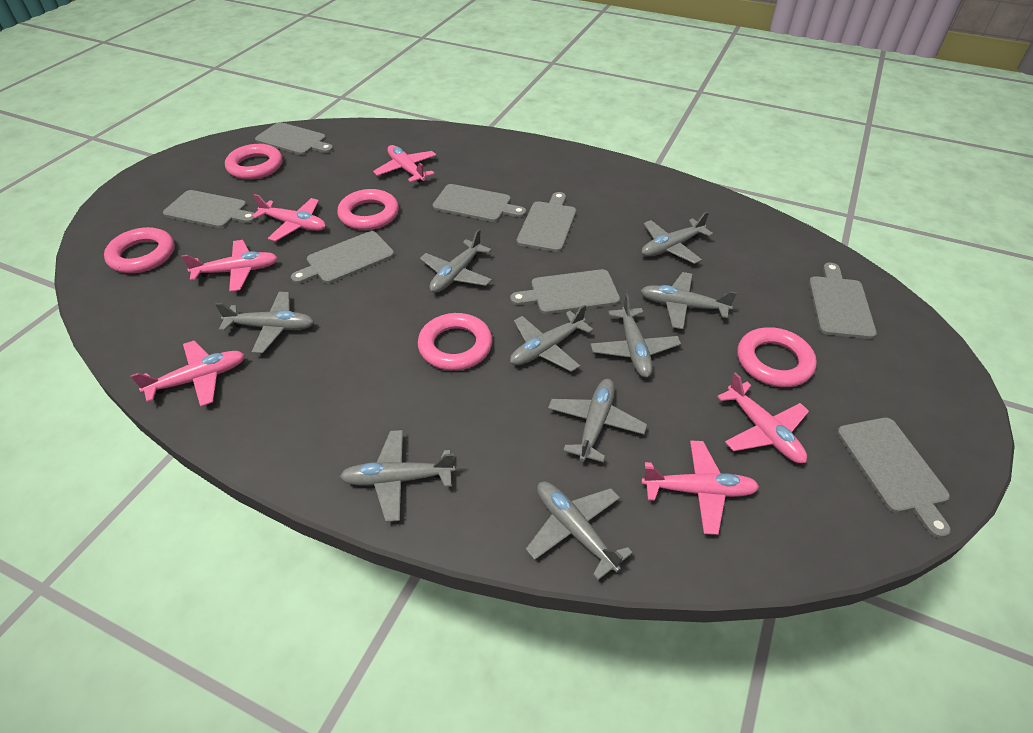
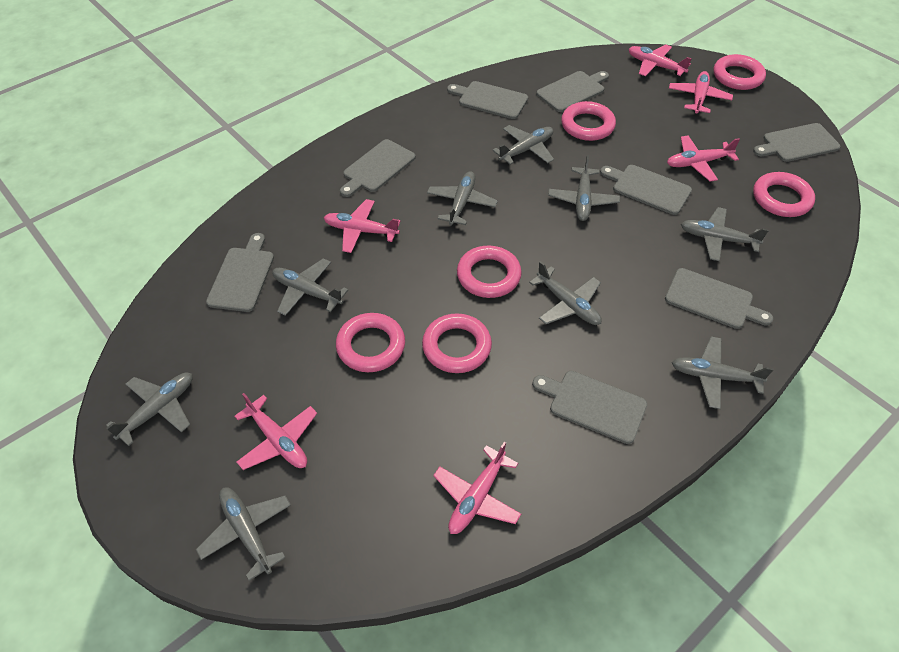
pink ring: 5 -> 6

